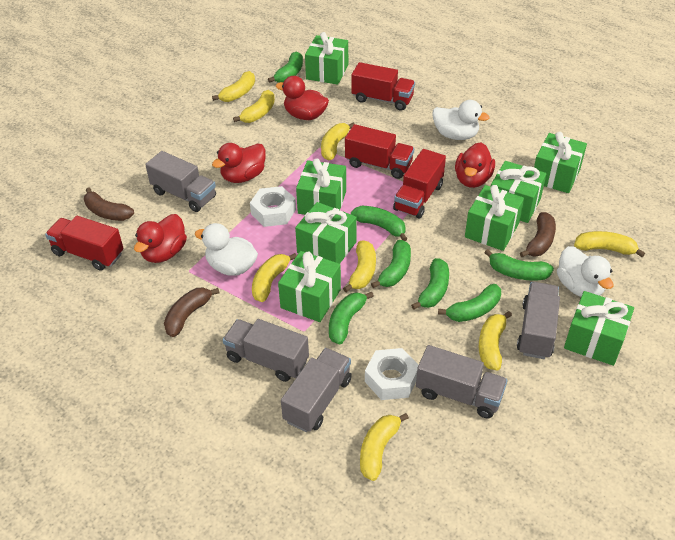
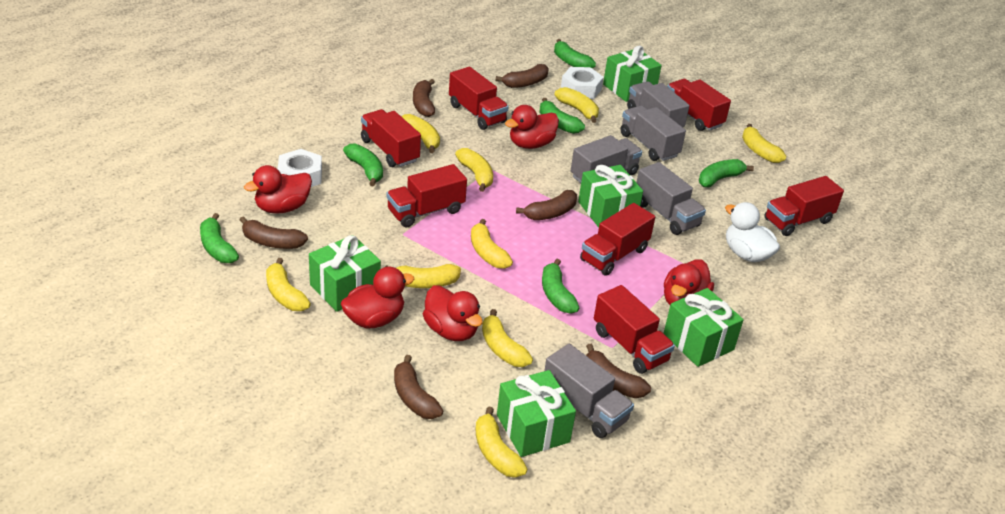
brown banana: 3 -> 6
green banana: 7 -> 6
green gift: 8 -> 5
red duck: 4 -> 5
red truck: 4 -> 7
white duck: 3 -> 1
yellow banana: 8 -> 9

